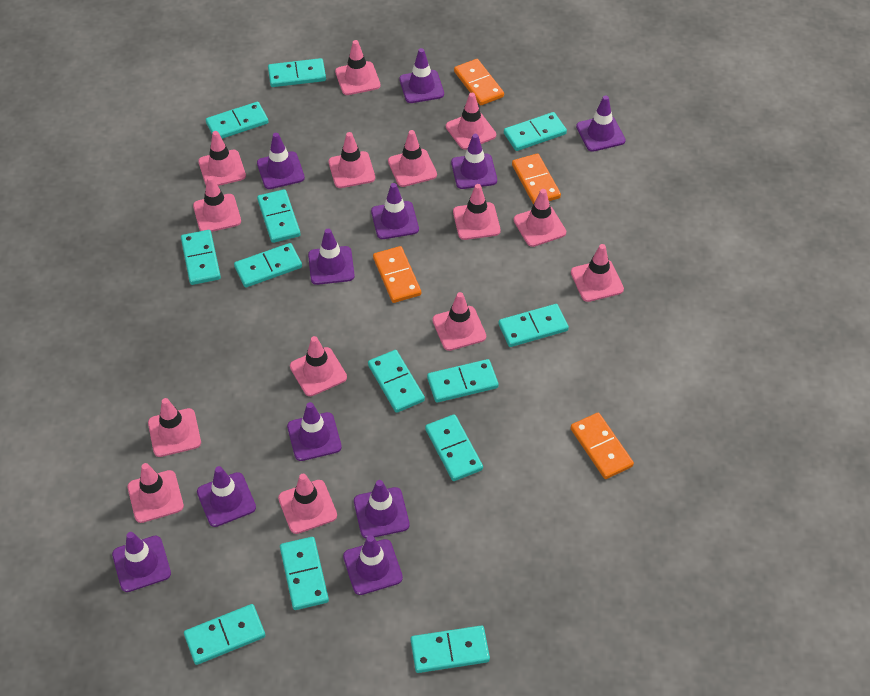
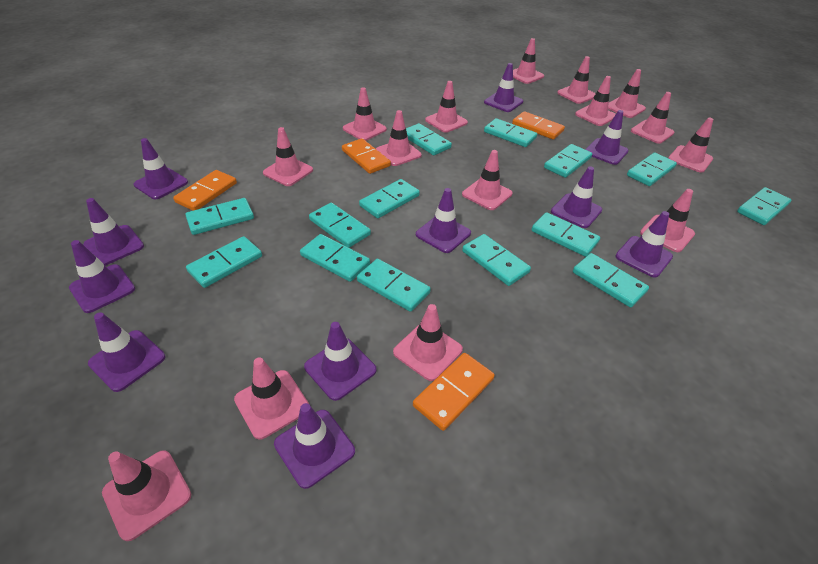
pink traffic cone: 14 -> 15
turquoise domino: 13 -> 14

